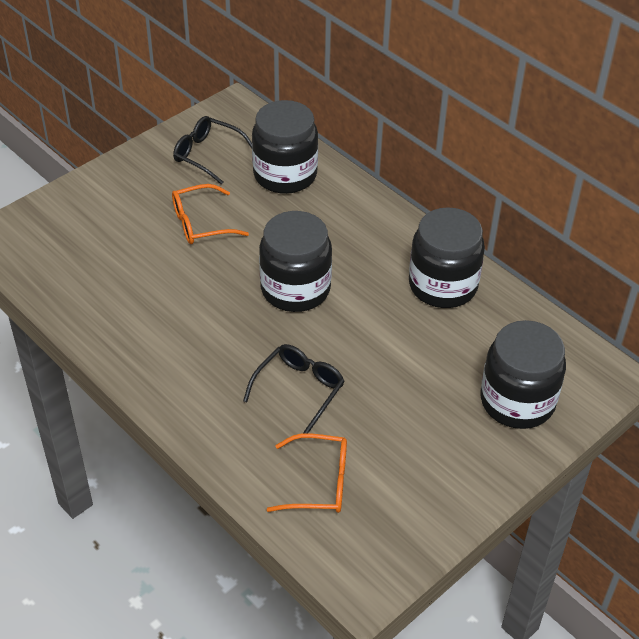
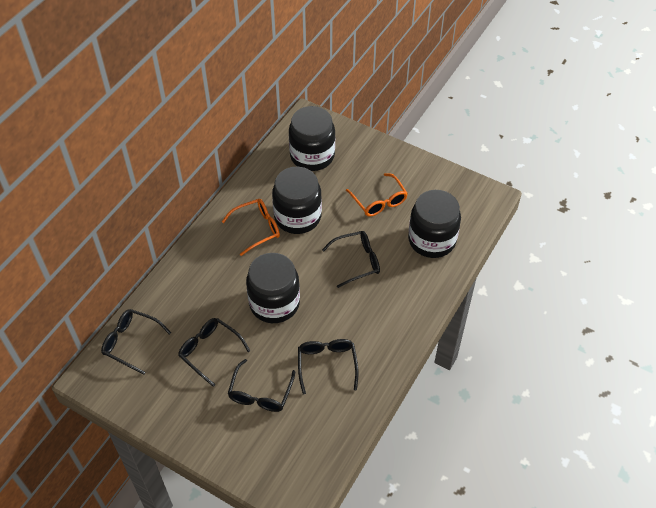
black glasses: 2 -> 5

